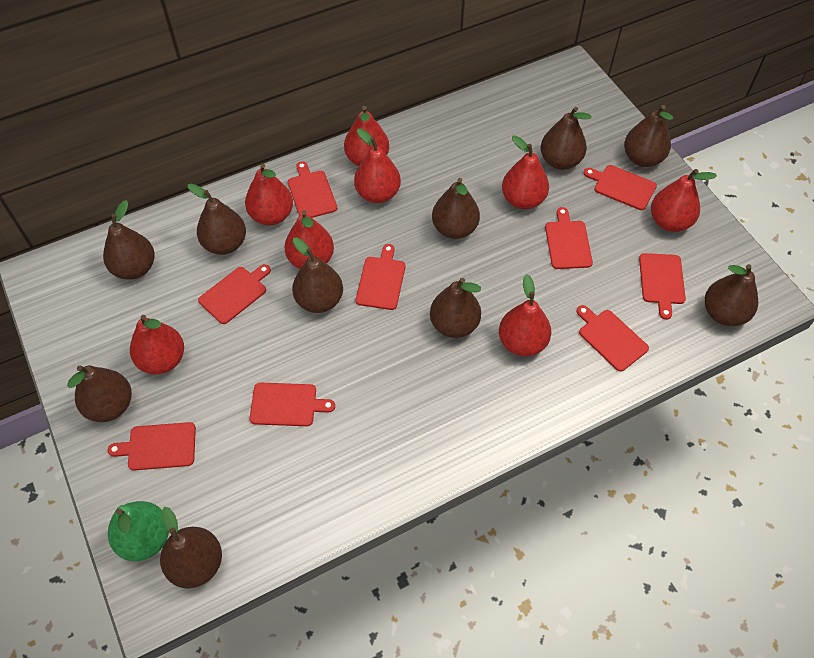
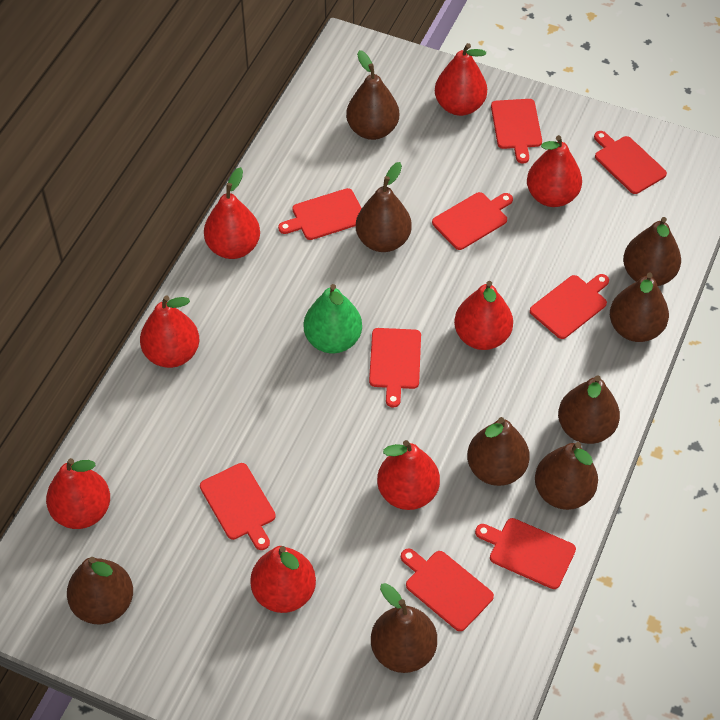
brown pear: 10 -> 9

